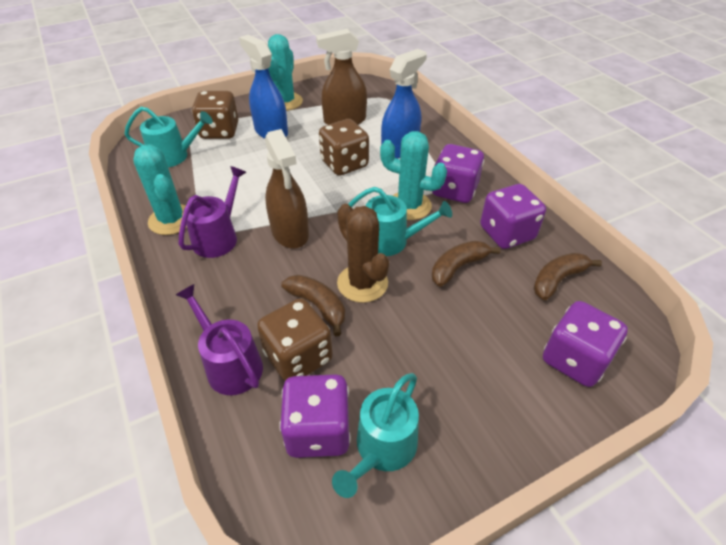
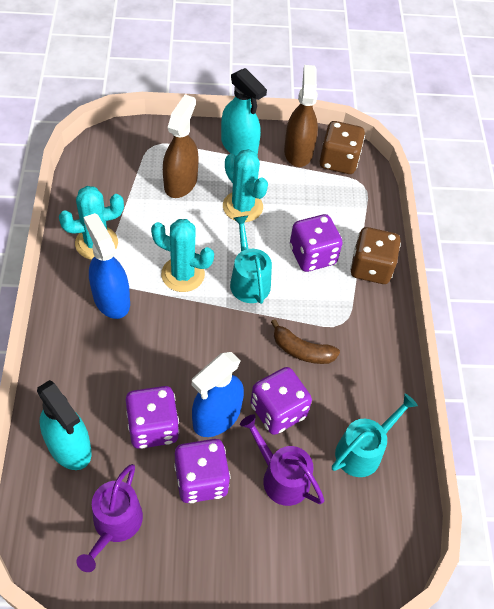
brown banana: 3 -> 1
brown cactus: 1 -> 0
brown dice: 3 -> 2
turquoise spray bottle: 0 -> 2
turquoise watering can: 3 -> 2

